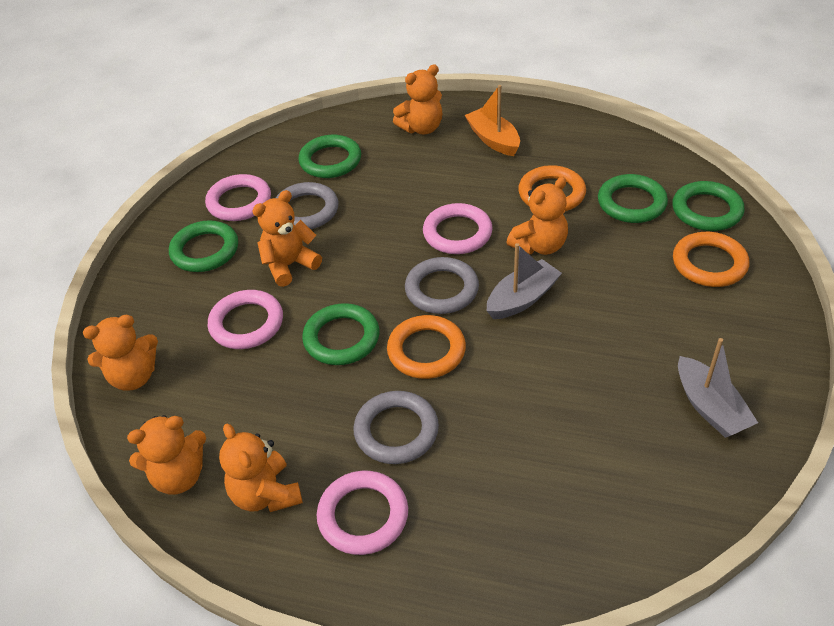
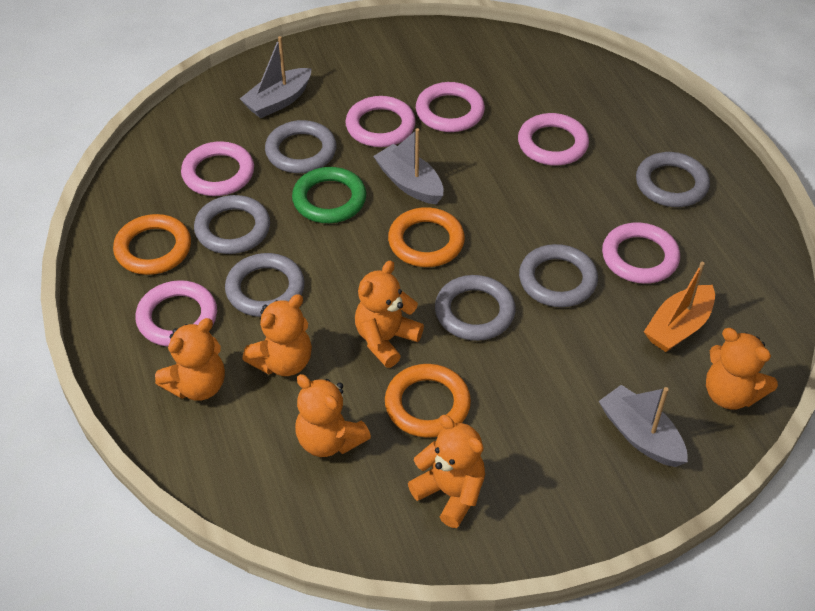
green ring: 5 -> 1
grey boat: 2 -> 3
grey ring: 3 -> 6
pink ring: 4 -> 6

